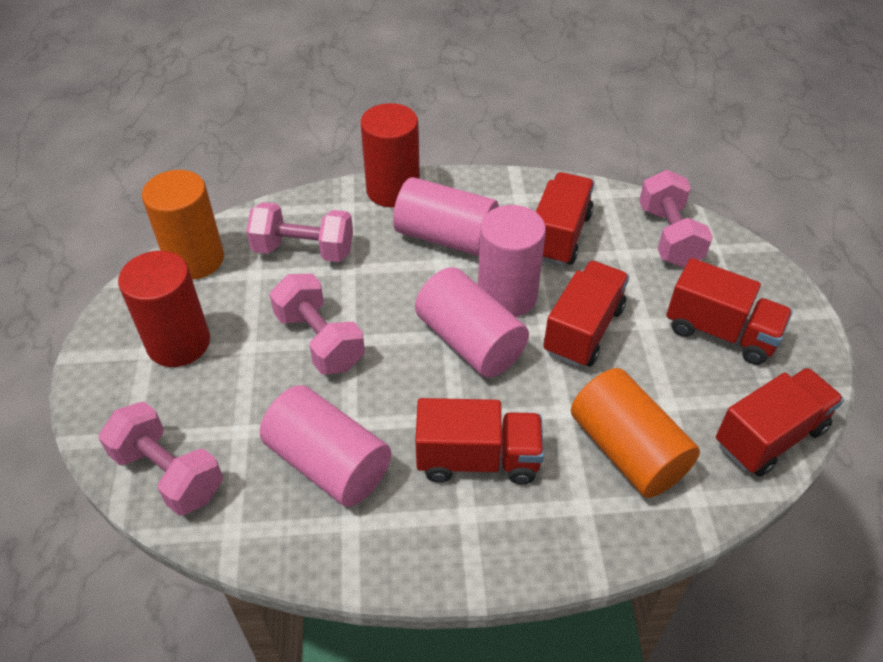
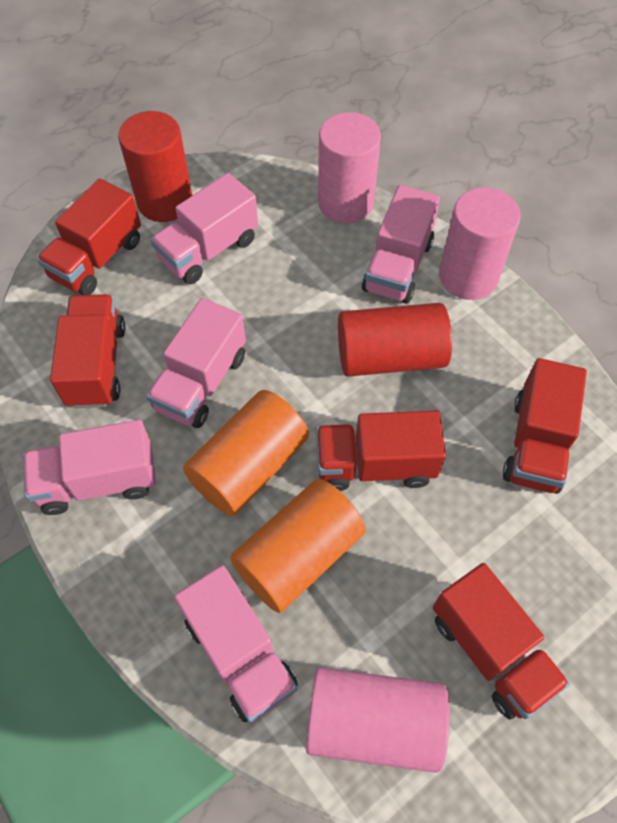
pink cylinder: 4 -> 3
pink dumbbell: 4 -> 0
pink truck: 0 -> 5

